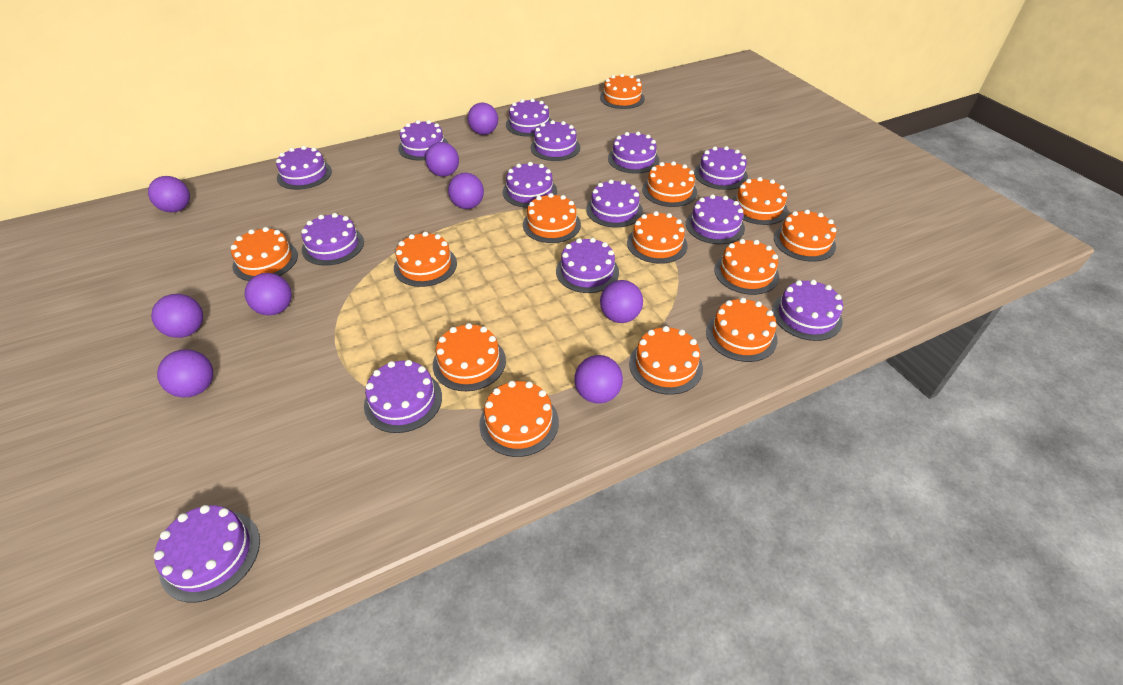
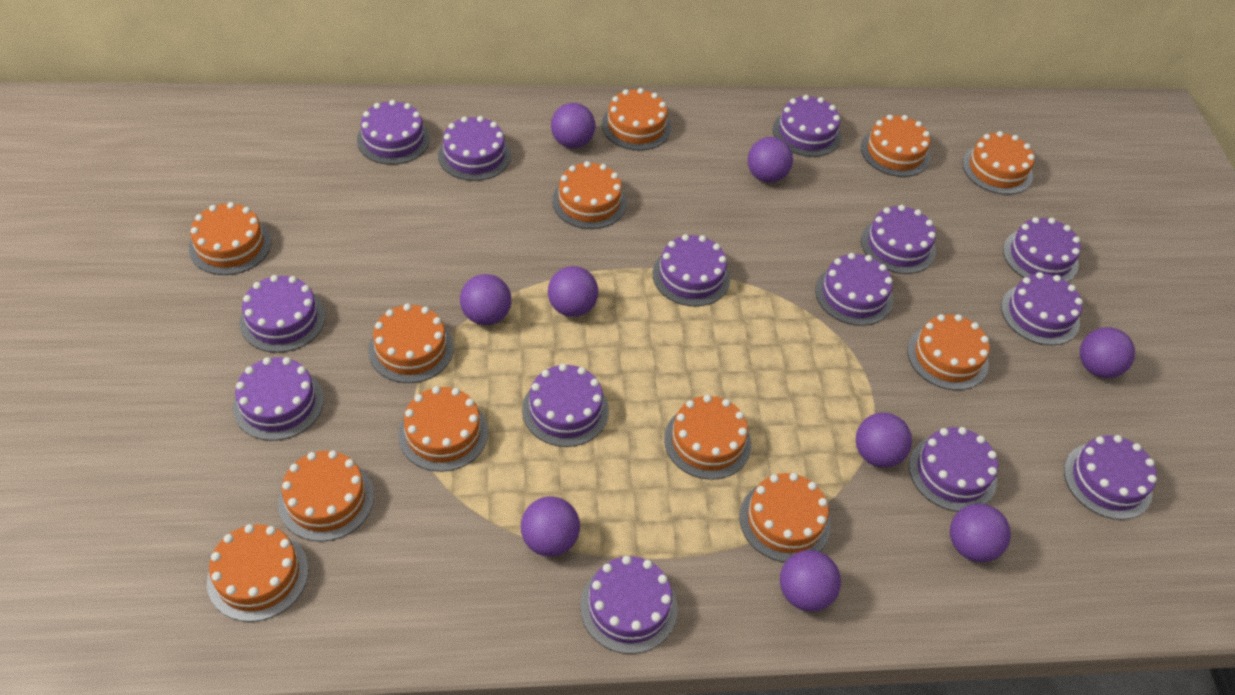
orange cake: 13 -> 12

